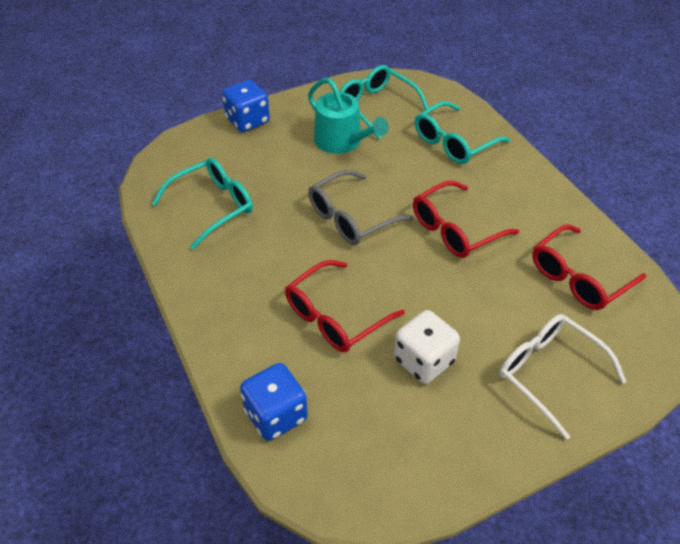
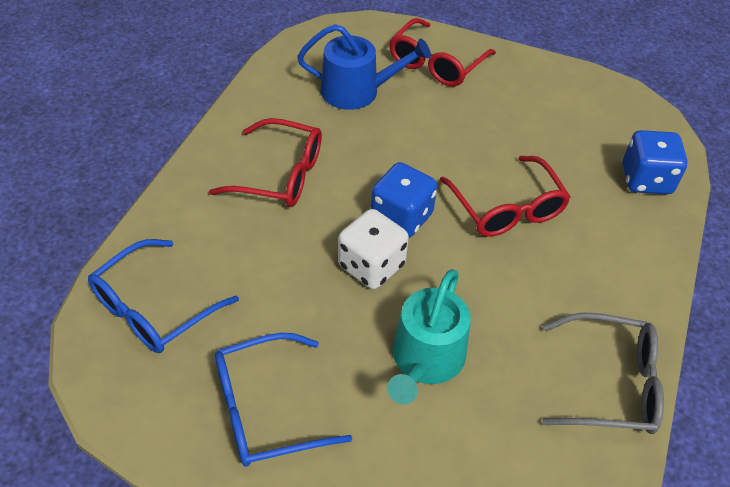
blue glasses: 0 -> 2
blue watering can: 0 -> 1
turquoise glasses: 3 -> 0
white glasses: 1 -> 0

